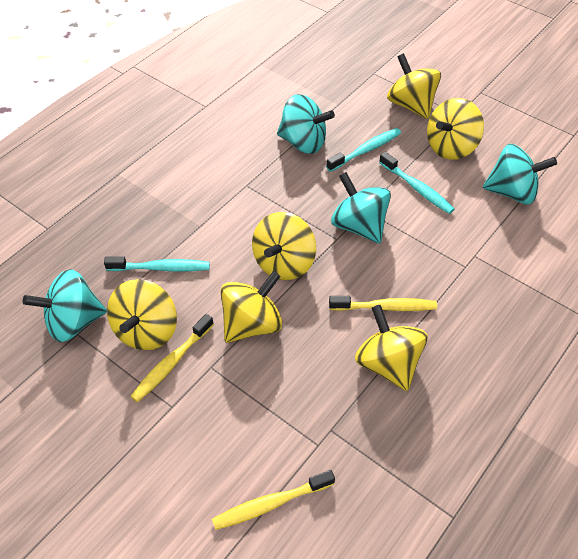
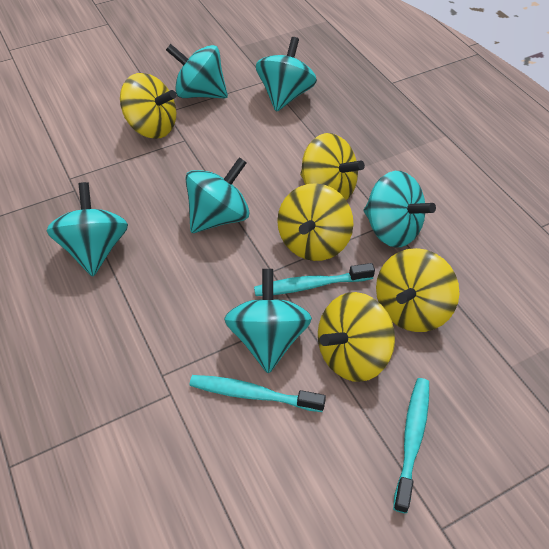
turquoise spinning top: 4 -> 6
yellow spinning top: 6 -> 5
yellow toothbrush: 3 -> 0

